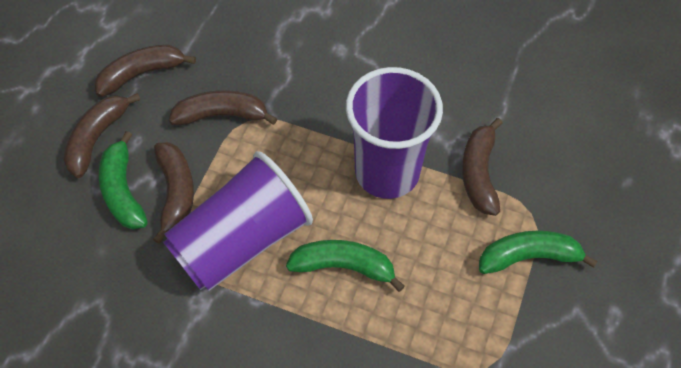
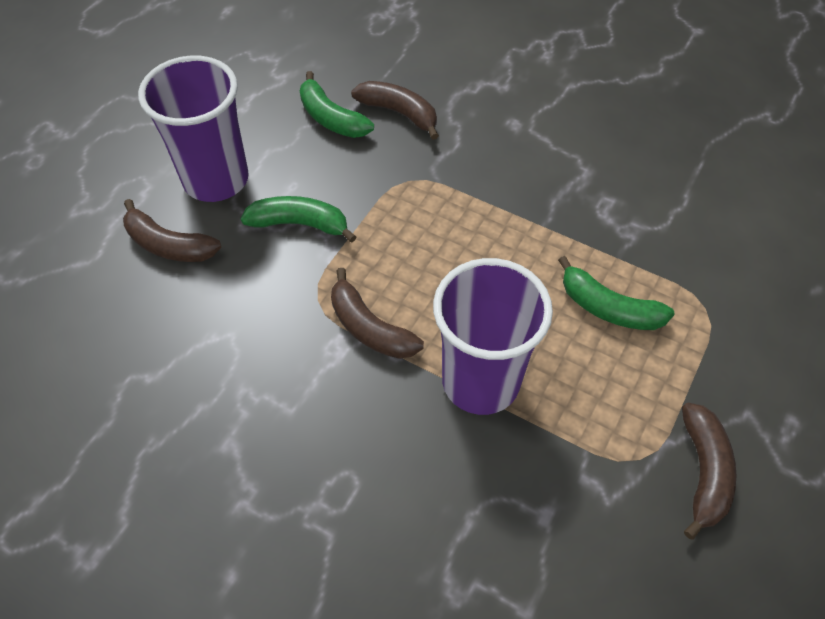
brown banana: 5 -> 4

